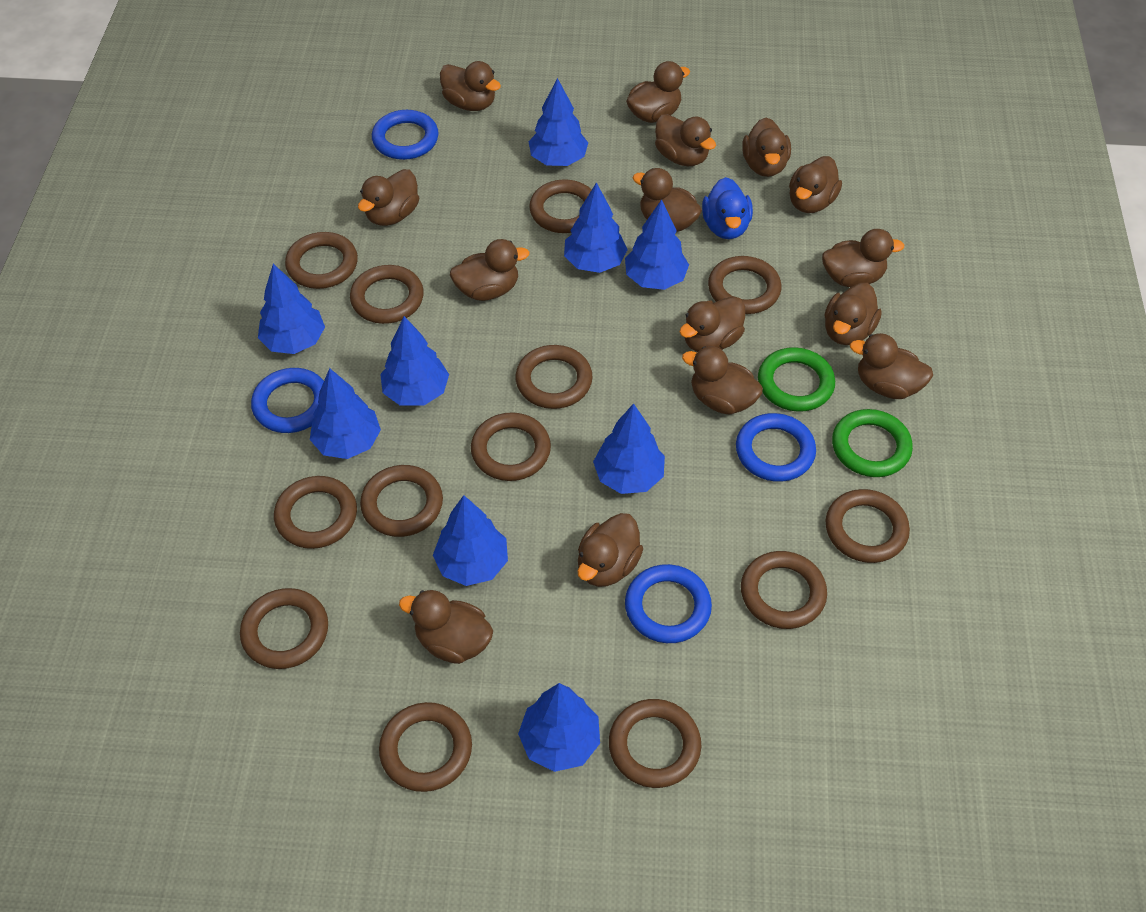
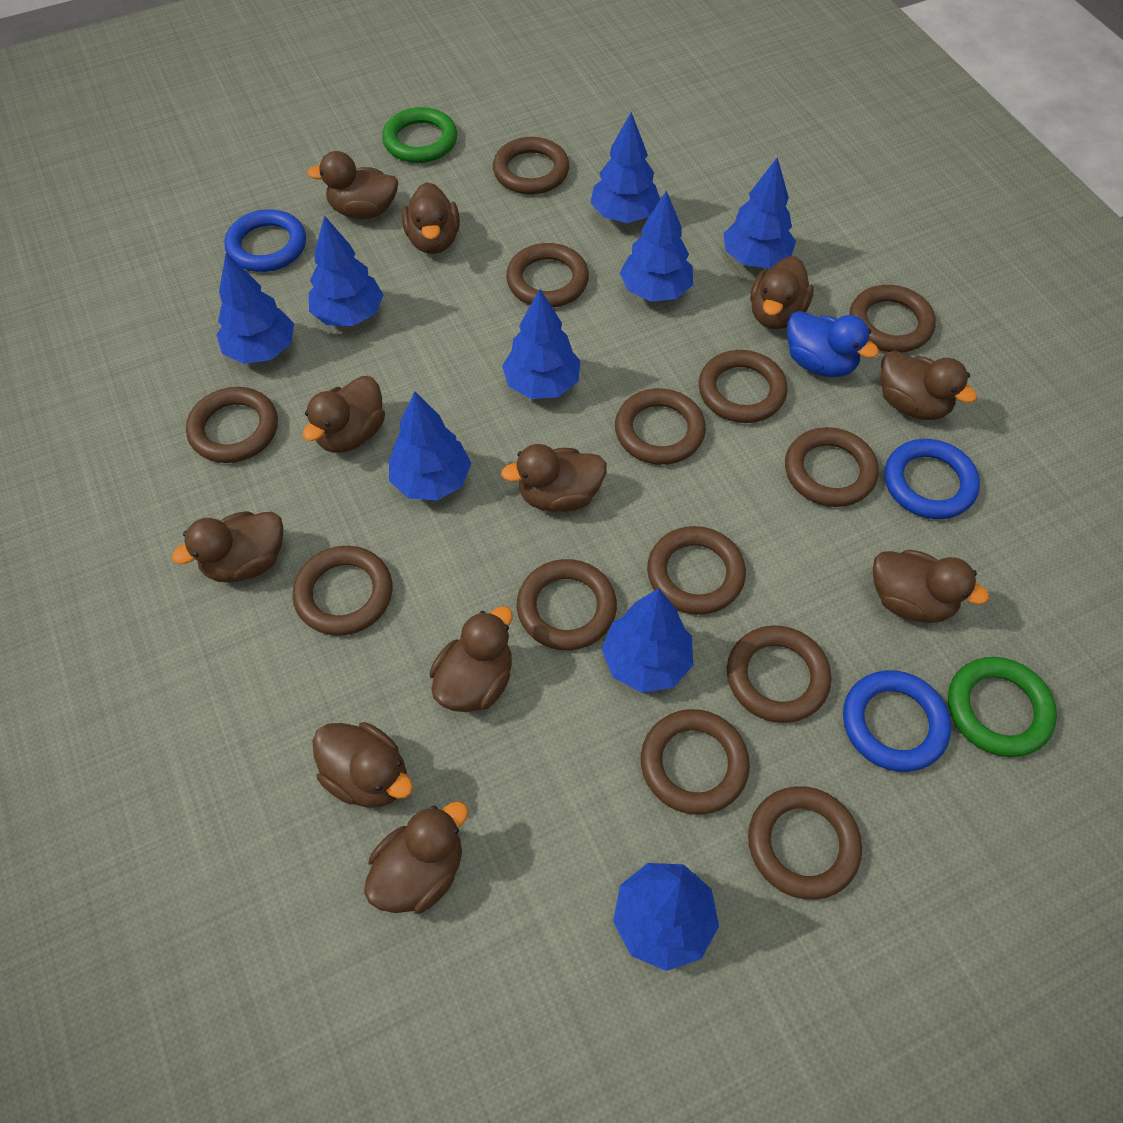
blue ring: 4 -> 3
brown duck: 15 -> 11

